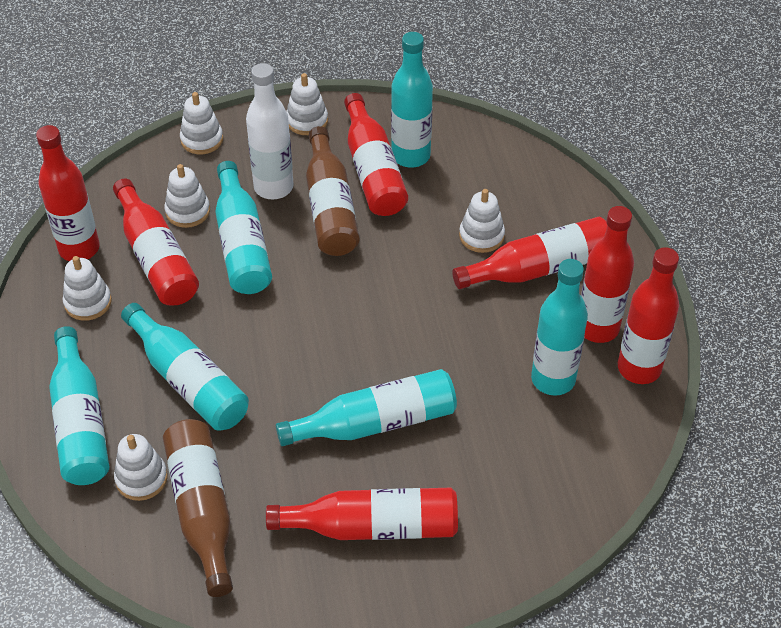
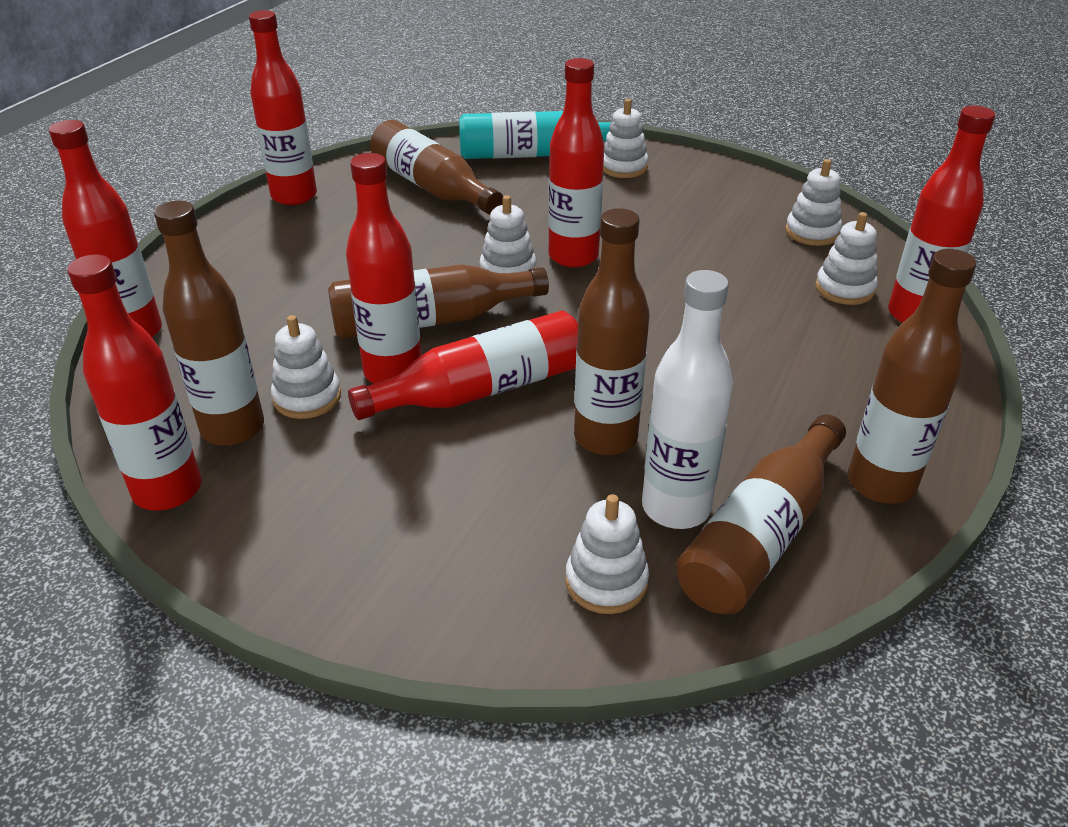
brown bottle: 2 -> 6
turquoise bottle: 6 -> 1

